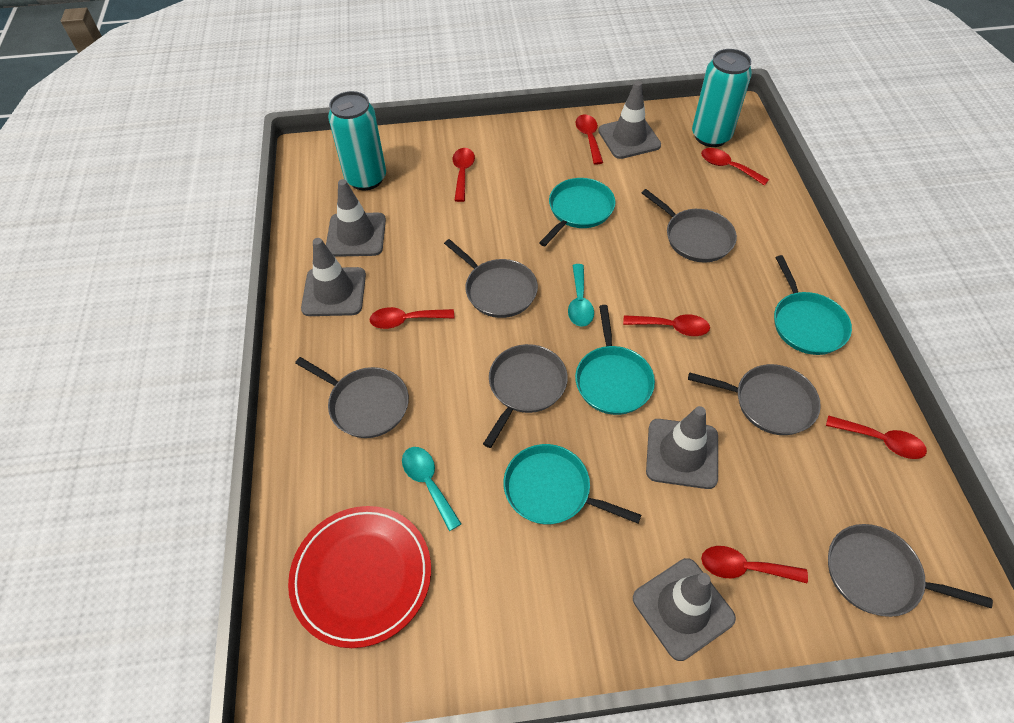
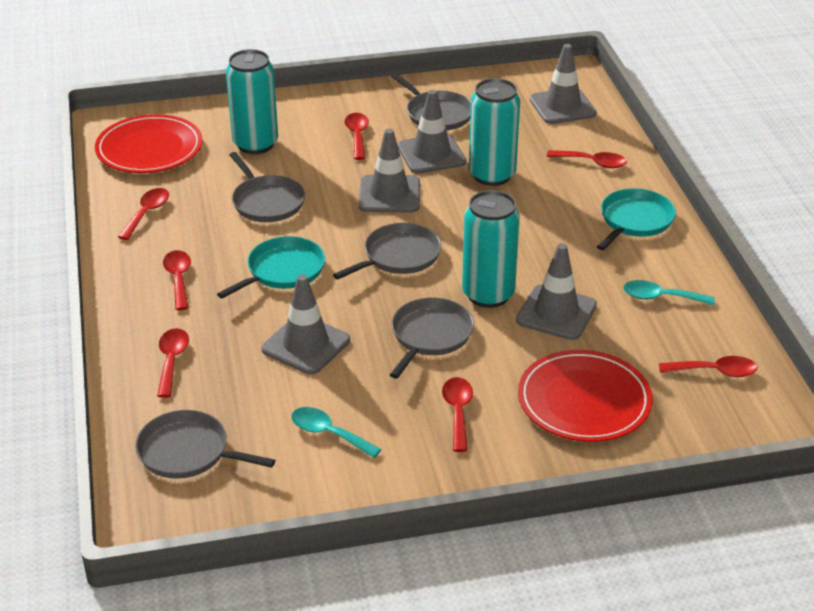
grey pan: 6 -> 5
red plate: 1 -> 2
turquoise can: 2 -> 3
turquoise pan: 4 -> 2

